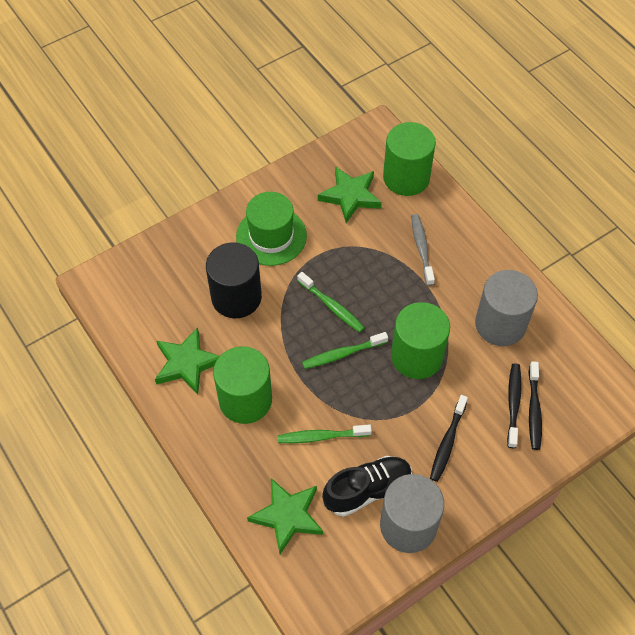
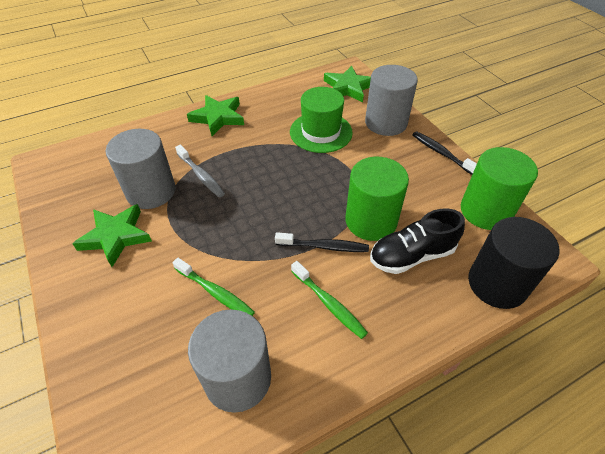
black toothbrush: 3 -> 2
green cylinder: 3 -> 2
green toothbrush: 3 -> 2
grey cylinder: 2 -> 3

